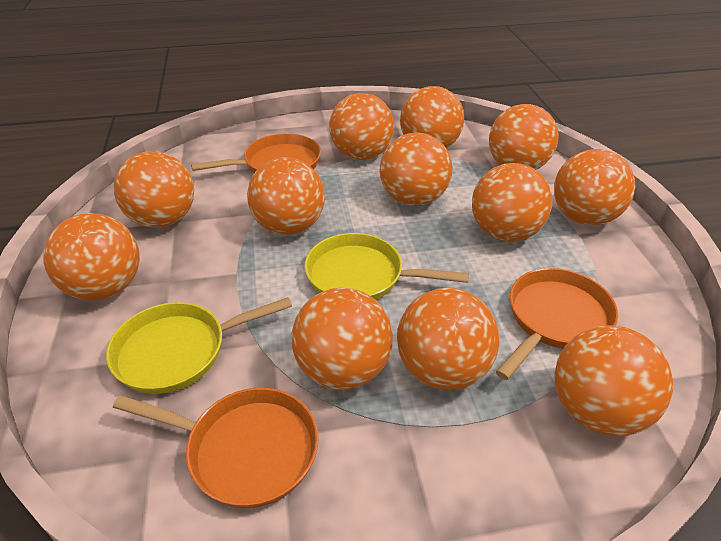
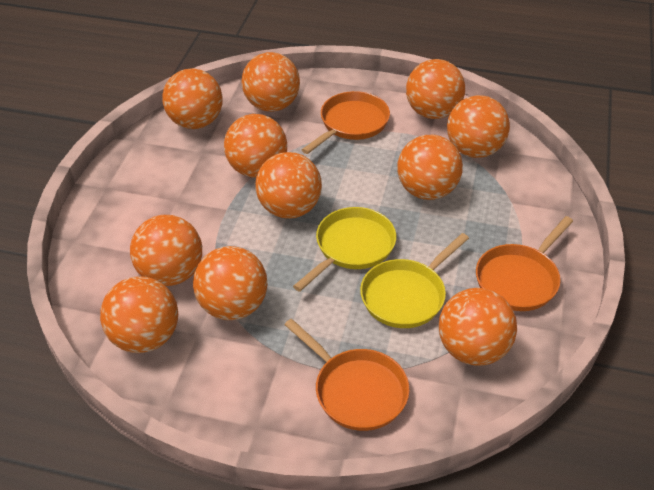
orange ball: 12 -> 11

